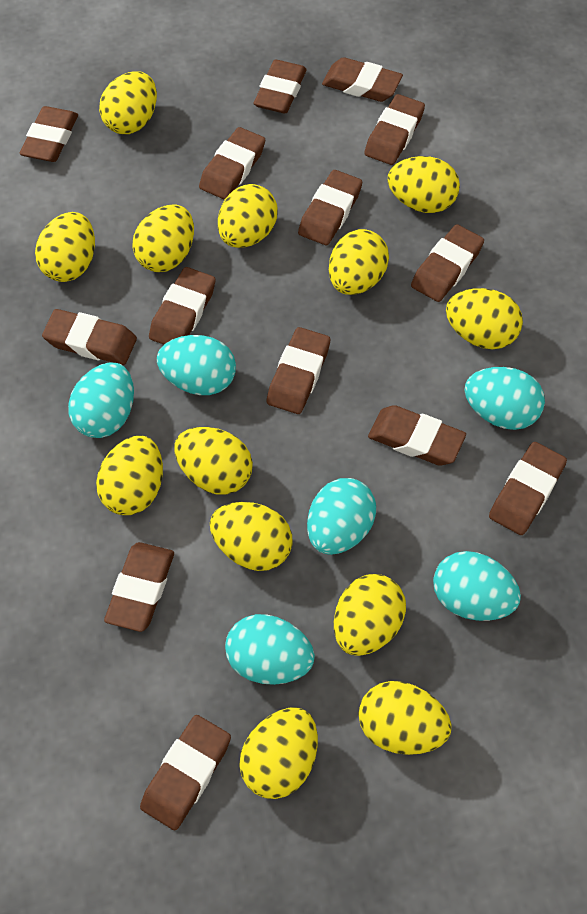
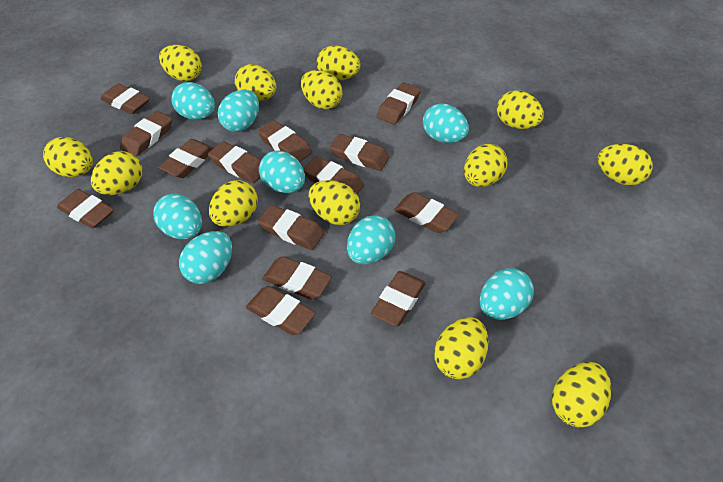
turquoise egg: 6 -> 8

